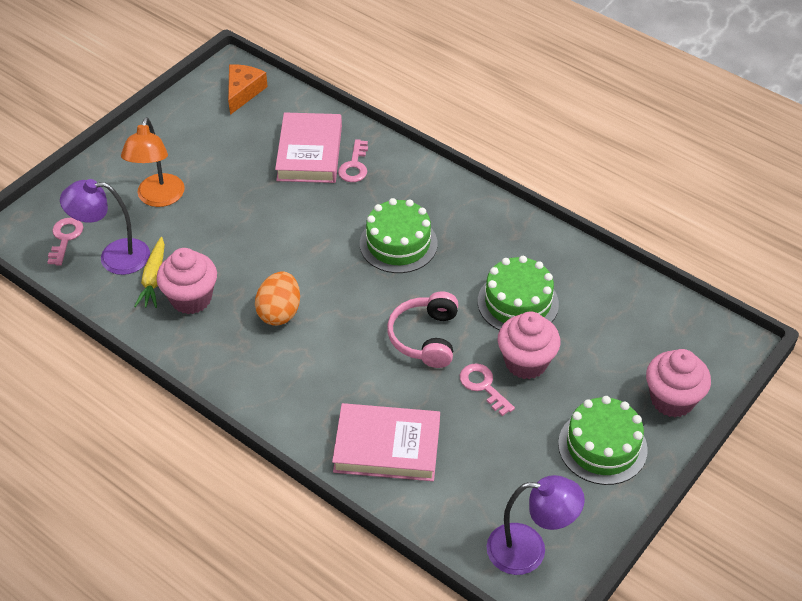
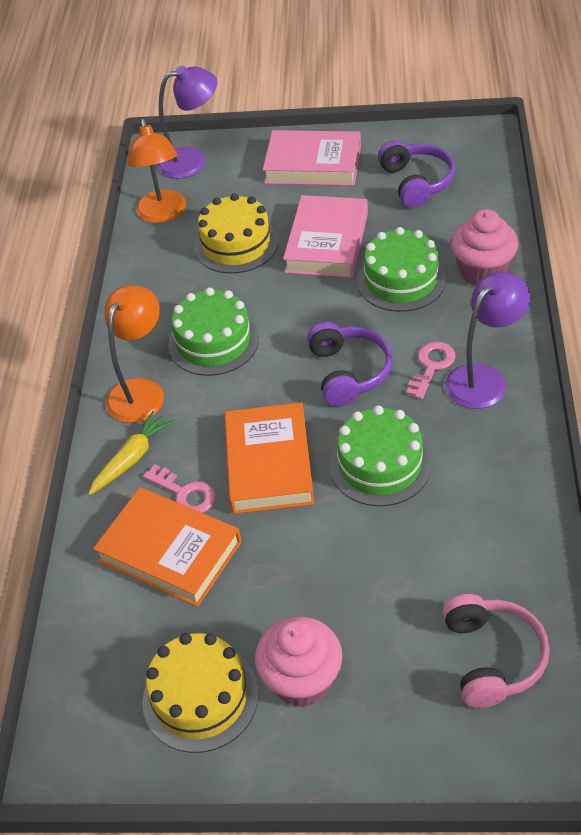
orange book: 0 -> 2
orange cheese: 1 -> 0
orange egg: 1 -> 0
orange lamp: 1 -> 2
pink cupcake: 3 -> 2
pink key: 3 -> 2
purple headphones: 0 -> 2
yellow cake: 0 -> 2

